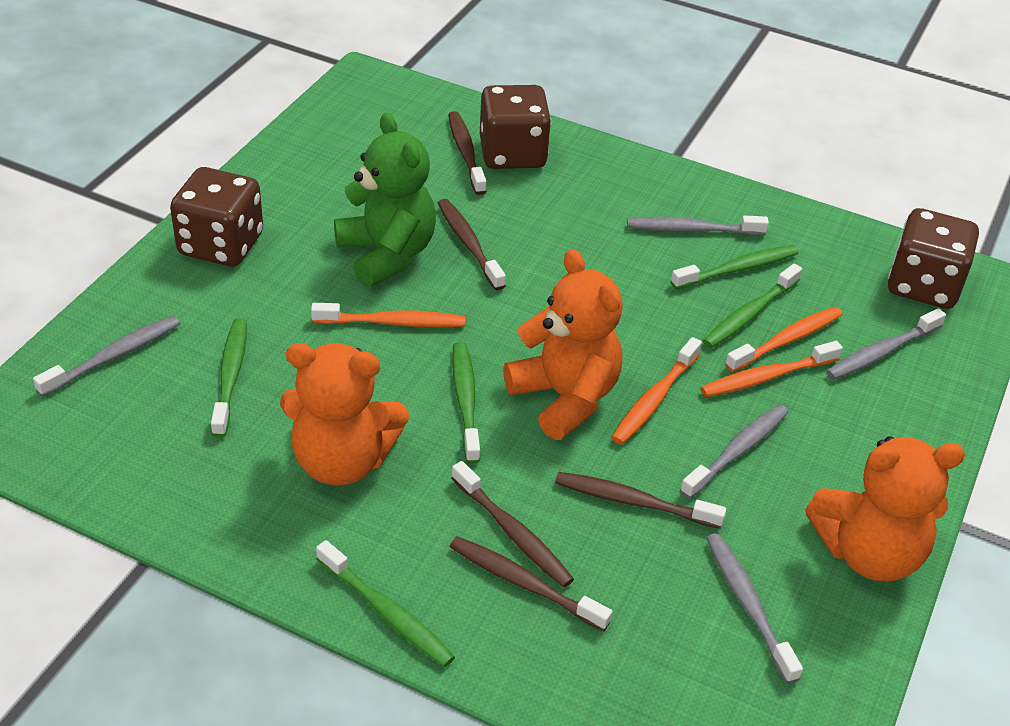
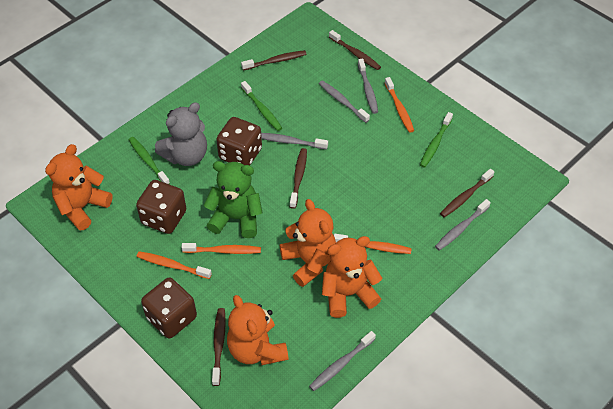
green toothbrush: 5 -> 3
grey teddy bear: 0 -> 1
orange teddy bear: 3 -> 4

